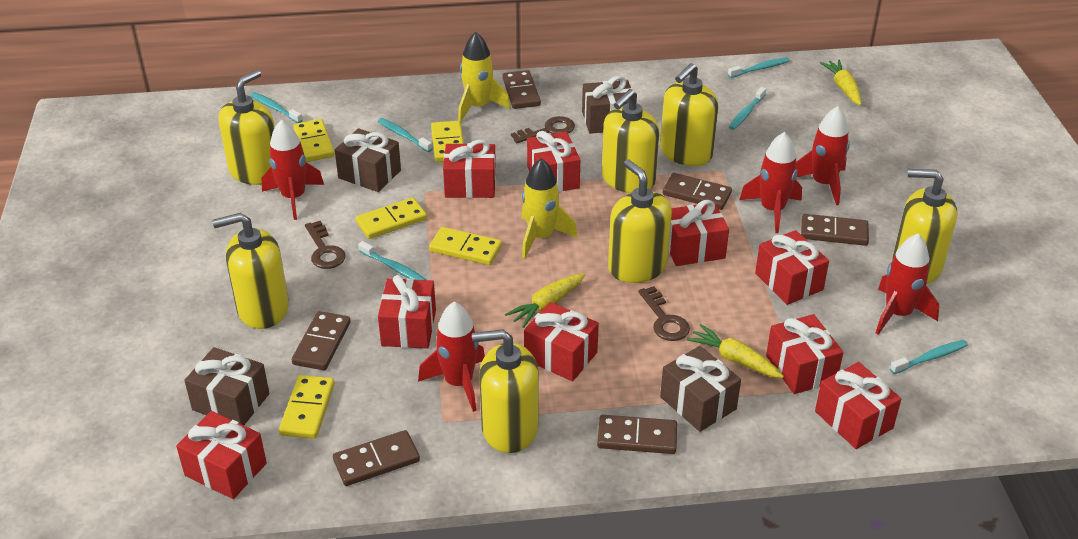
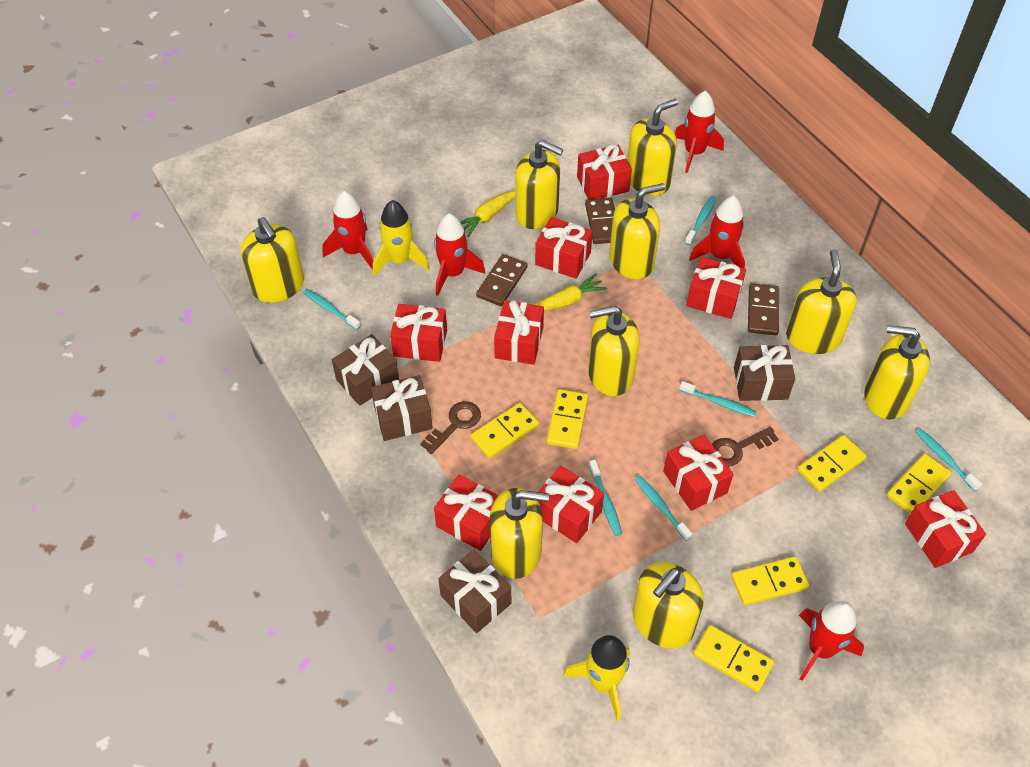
brown domino: 6 -> 3
brown key: 3 -> 2
yellow carrot: 3 -> 2
yellow domino: 5 -> 6
yellow soap dispenser: 7 -> 9

